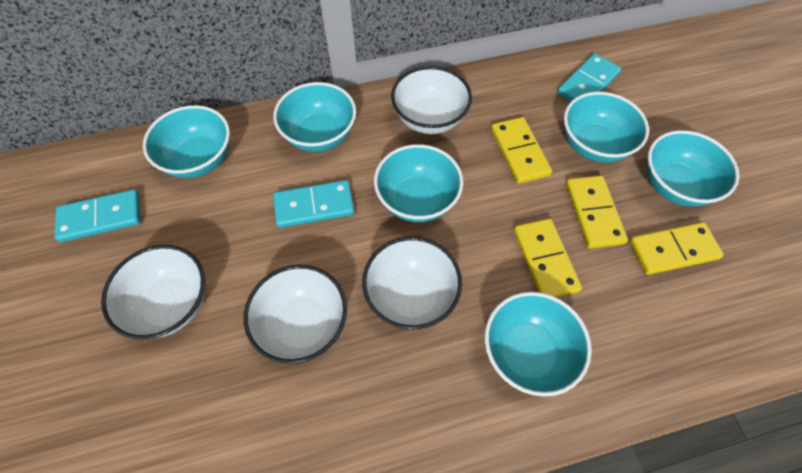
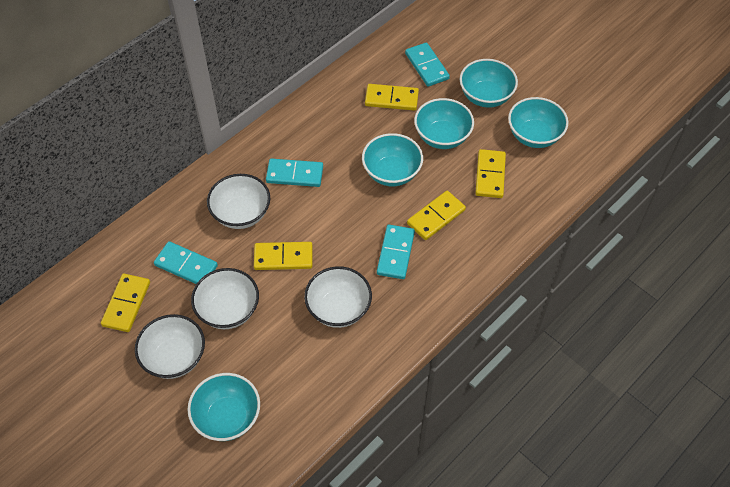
turquoise bowl: 6 -> 5
turquoise domino: 3 -> 4
yellow domino: 4 -> 5

